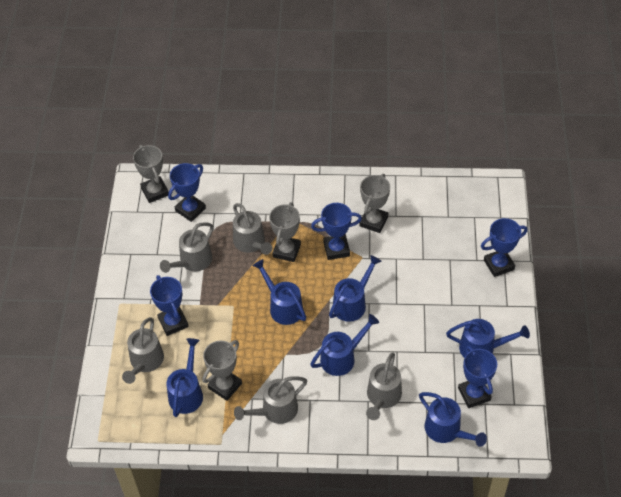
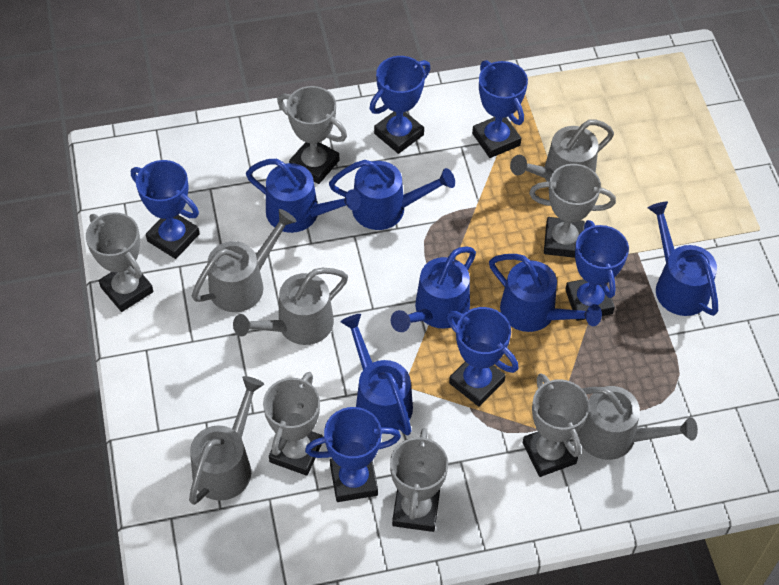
blue trophy: 5 -> 6
grey trophy: 4 -> 6

